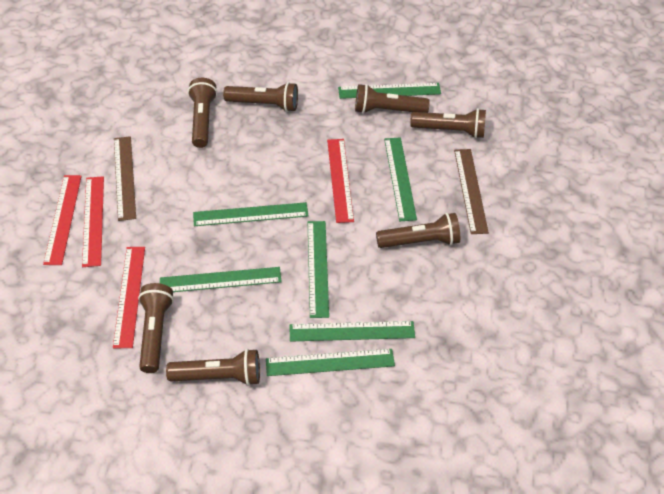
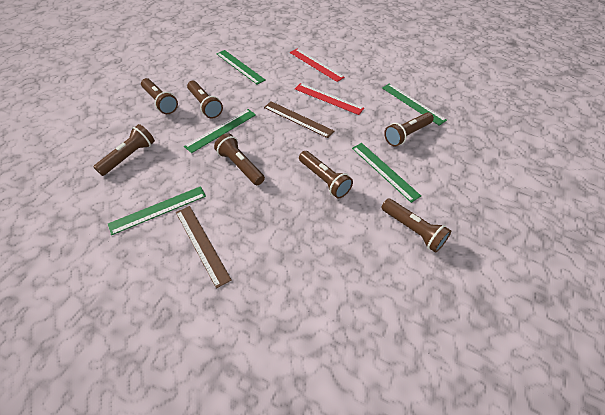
green ruler: 7 -> 5
red ruler: 4 -> 2

